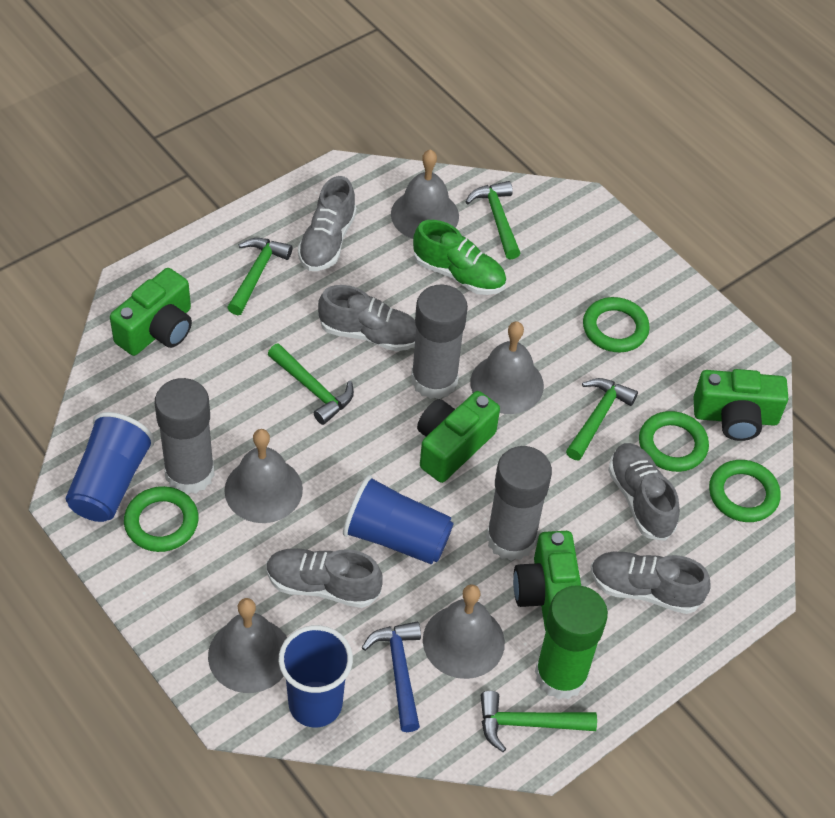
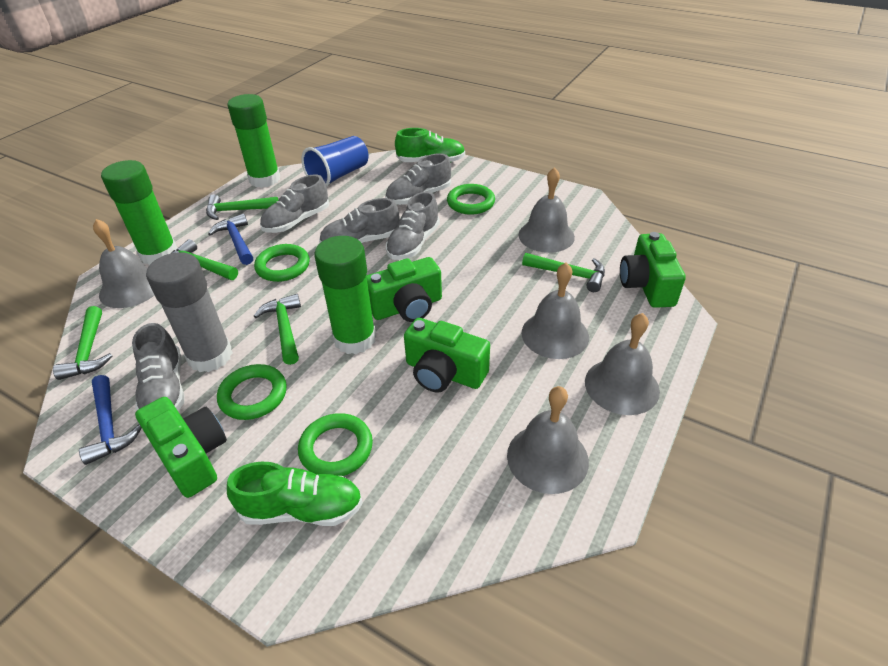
blue cup: 3 -> 1
blue hammer: 1 -> 2
green glue stick: 1 -> 3
green shoe: 1 -> 2
grey glue stick: 3 -> 1

